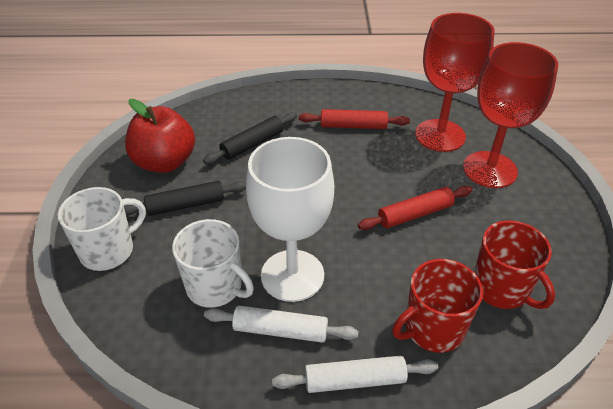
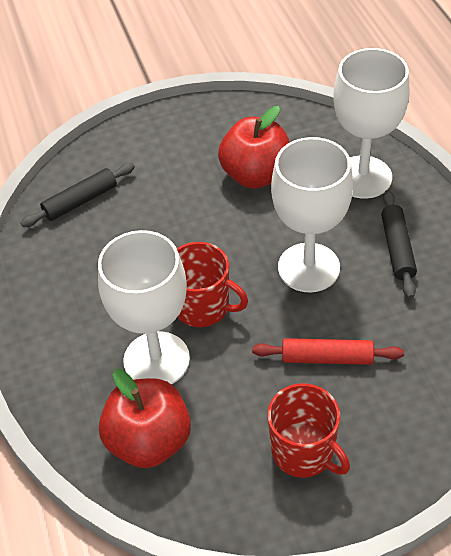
red apple: 1 -> 2
red goblet: 2 -> 0
red rolling pin: 2 -> 1
white goblet: 1 -> 3
white mug: 2 -> 0
white rolling pin: 2 -> 0

